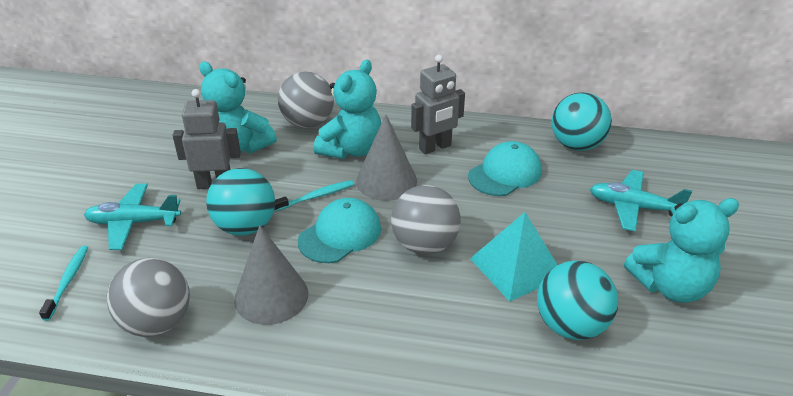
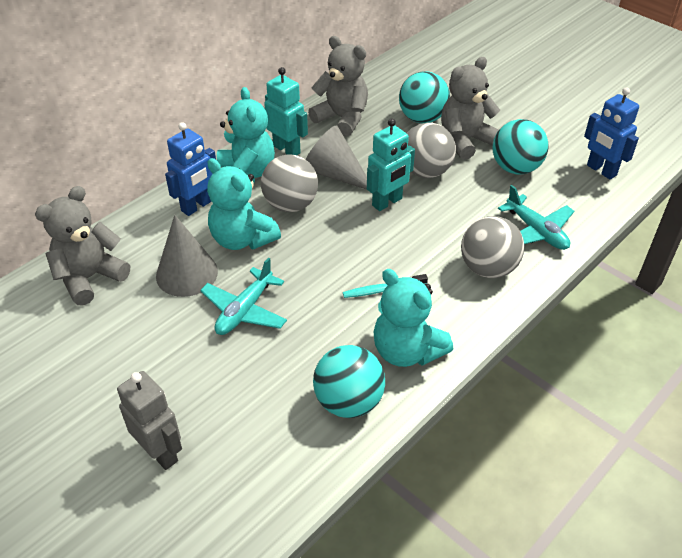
blue robot: 0 -> 2
grey robot: 2 -> 1
grey teddy bear: 0 -> 3
turquoise cap: 2 -> 0
turquoise pyramid: 1 -> 0
turquoise robot: 0 -> 2
turquoise toothbrush: 2 -> 1

